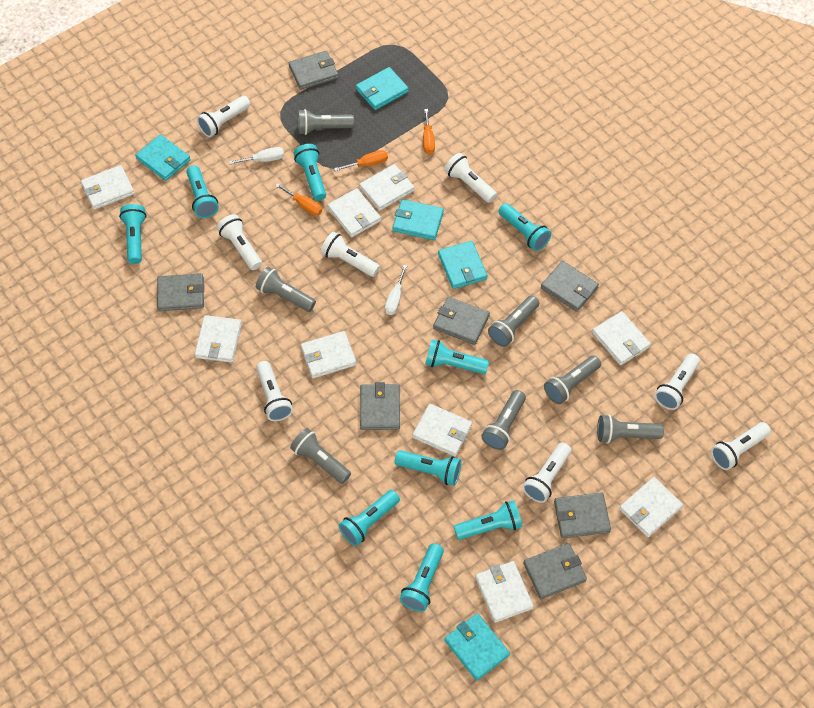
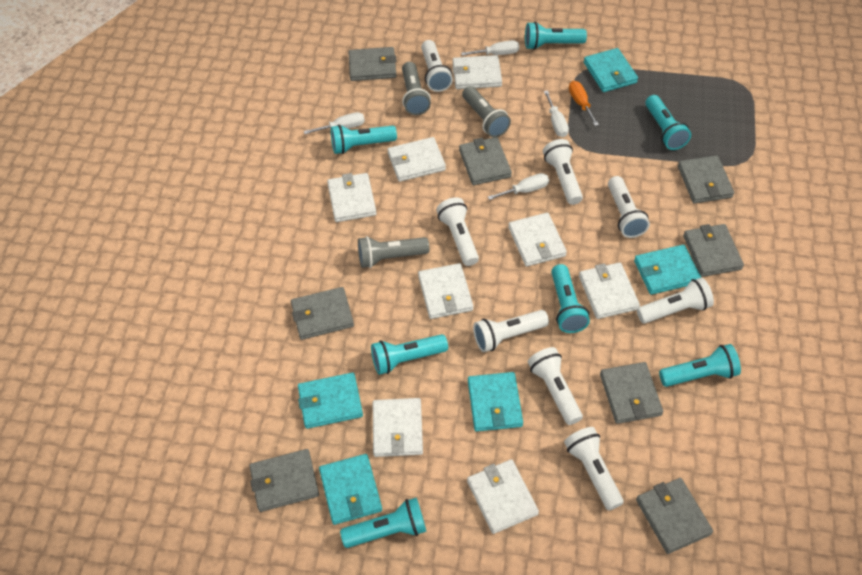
grey flashlight: 7 -> 3
grey wallet: 7 -> 8
orange screwdriver: 3 -> 1
turquoise flashlight: 9 -> 7
white screwdriver: 2 -> 4
white wallet: 9 -> 8

